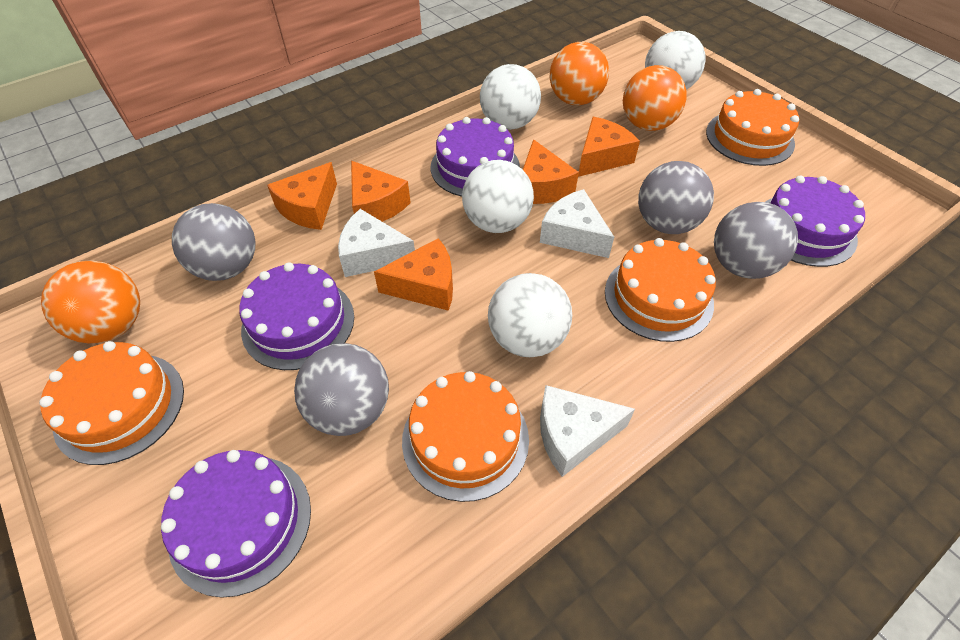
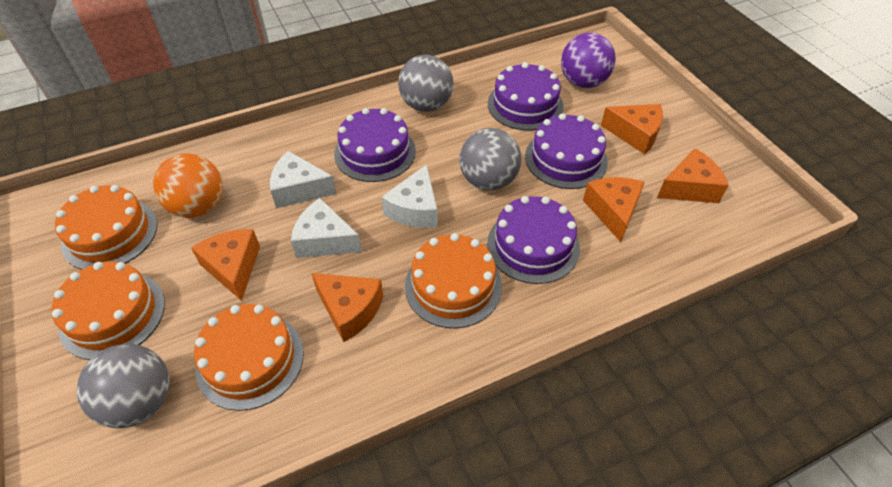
grey ball: 4 -> 3
orange ball: 3 -> 1
purple ball: 0 -> 1
white ball: 4 -> 0

